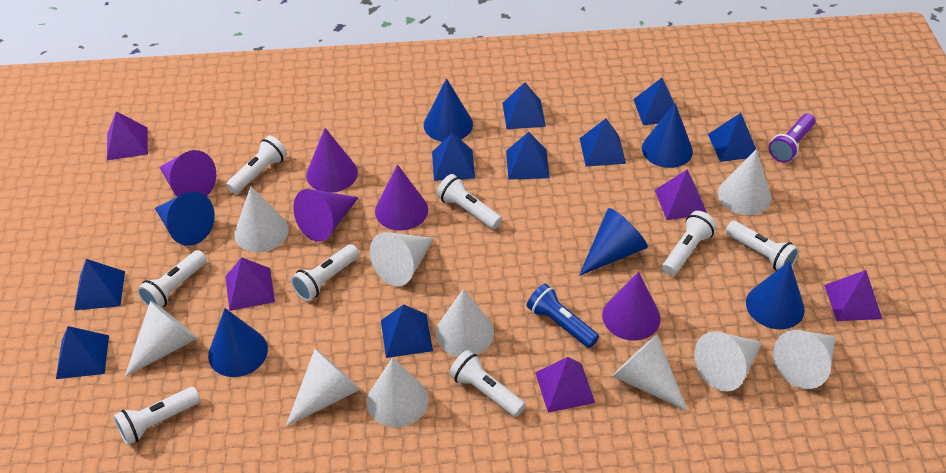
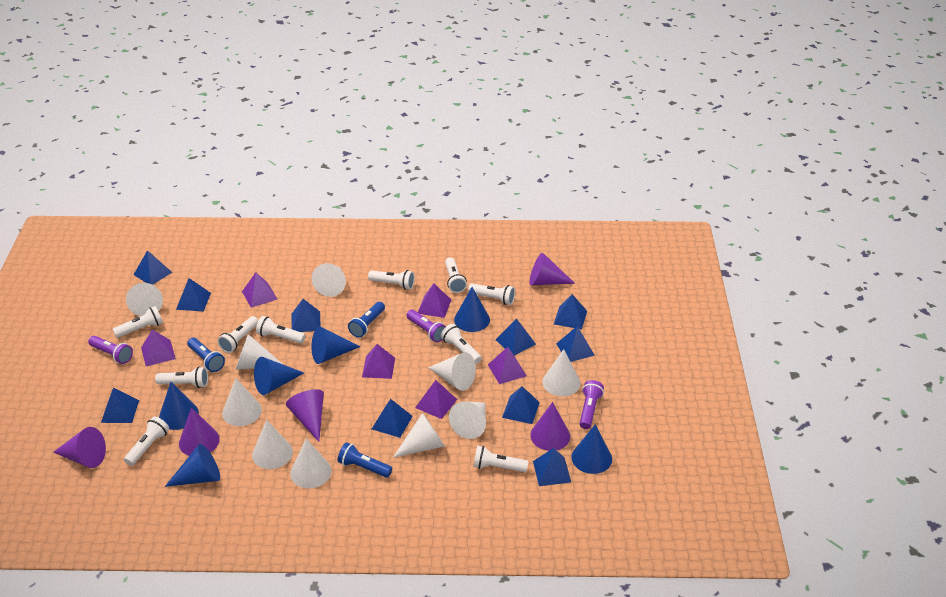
blue flashlight: 1 -> 3
blue pyramid: 9 -> 10
purple flashlight: 1 -> 3
purple pyramid: 5 -> 6
white flashlight: 8 -> 10

